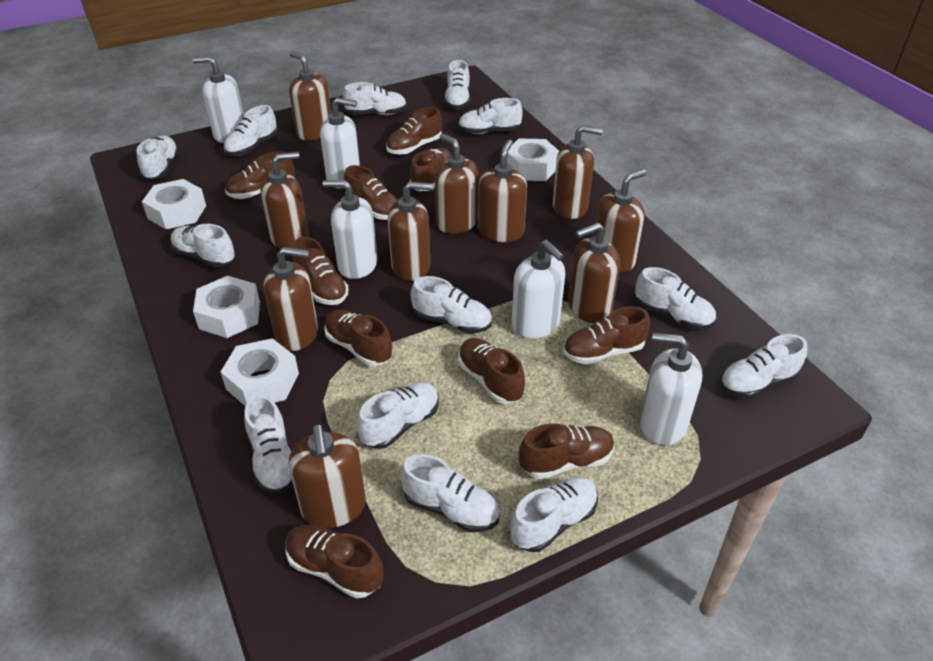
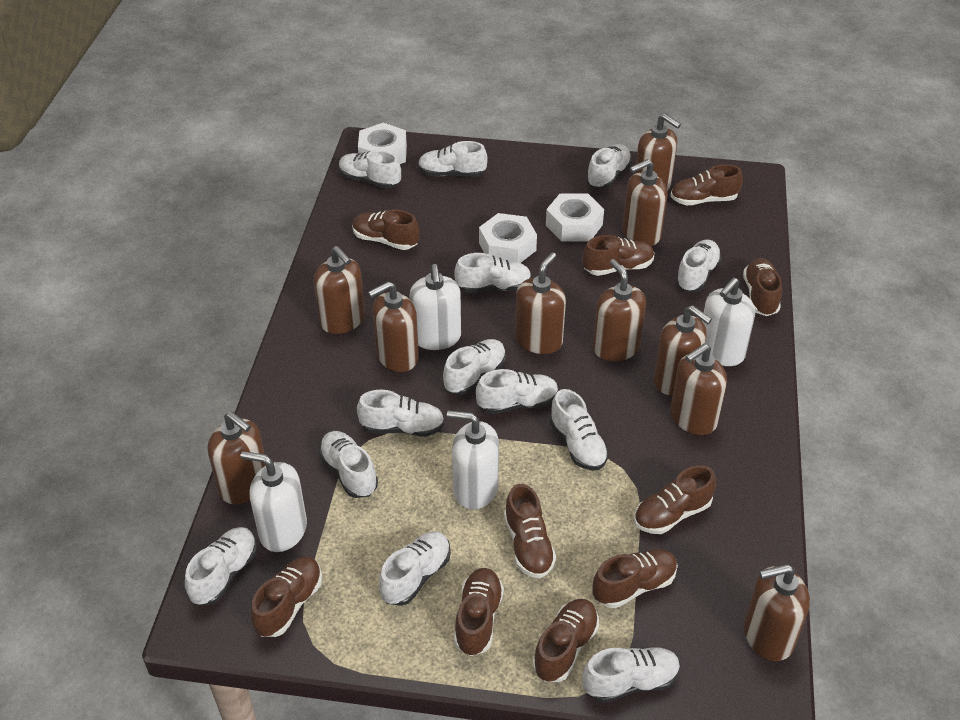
white nut: 4 -> 3
white soap dispenser: 5 -> 4

